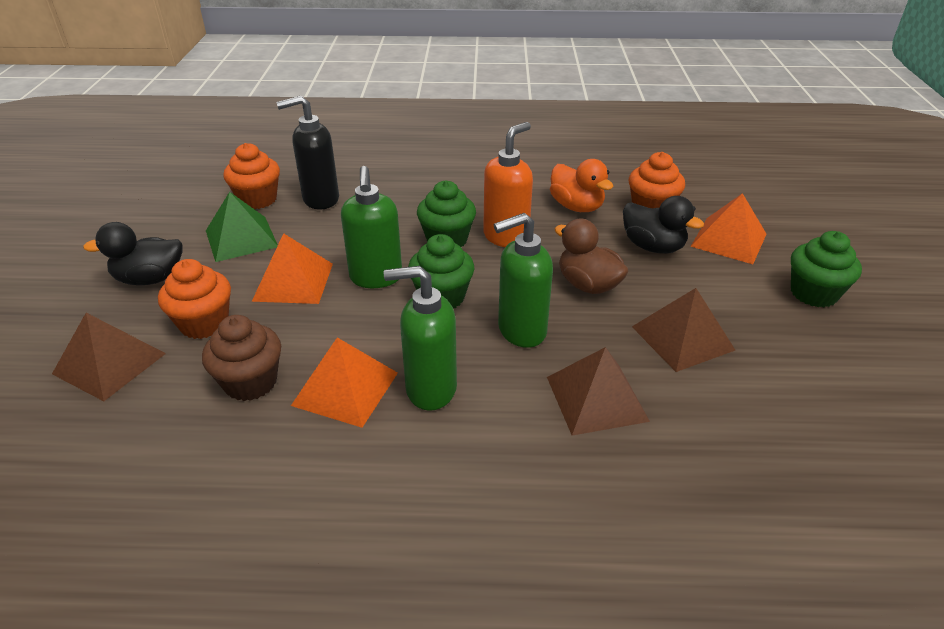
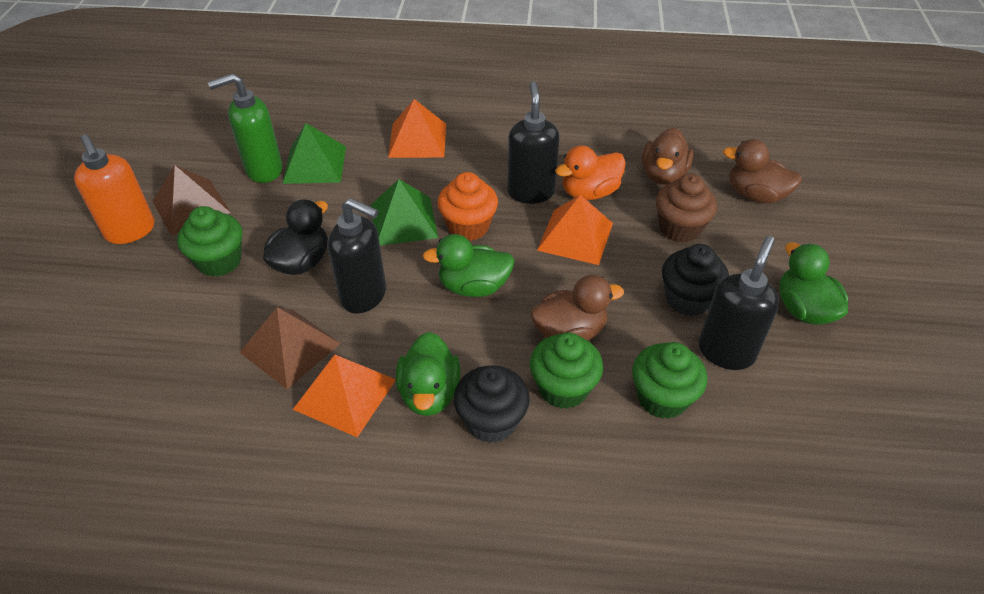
black cupcake: 0 -> 2
black duck: 2 -> 1
black soap dispenser: 1 -> 3
brown duck: 1 -> 3
brown pyramid: 3 -> 2
green duck: 0 -> 3
green pyramid: 1 -> 2
green soap dispenser: 3 -> 1
orange cupcake: 3 -> 1

